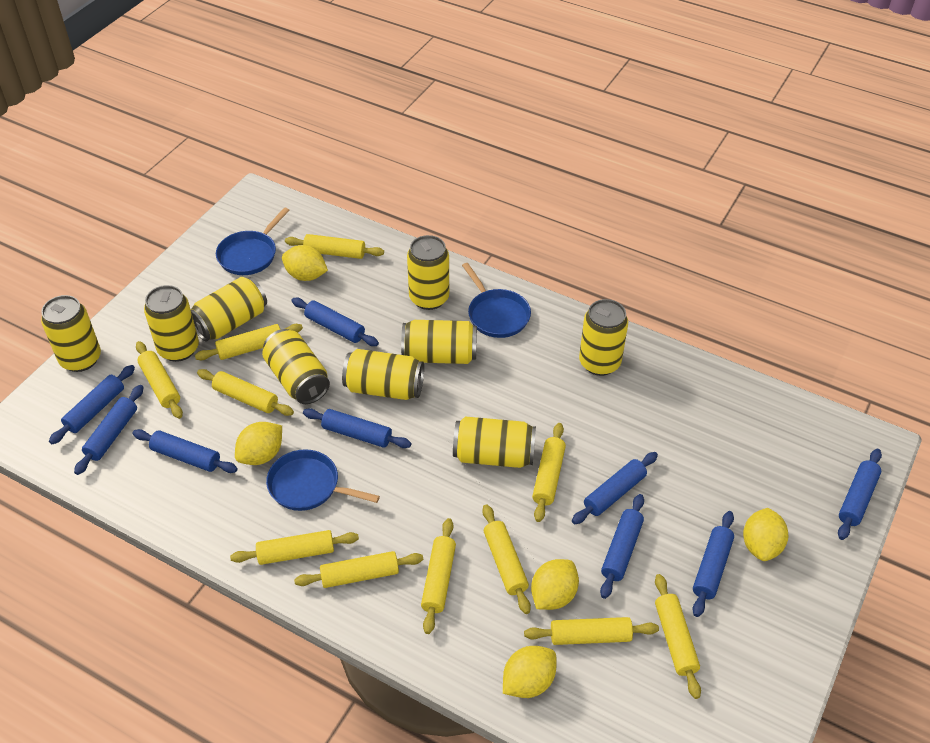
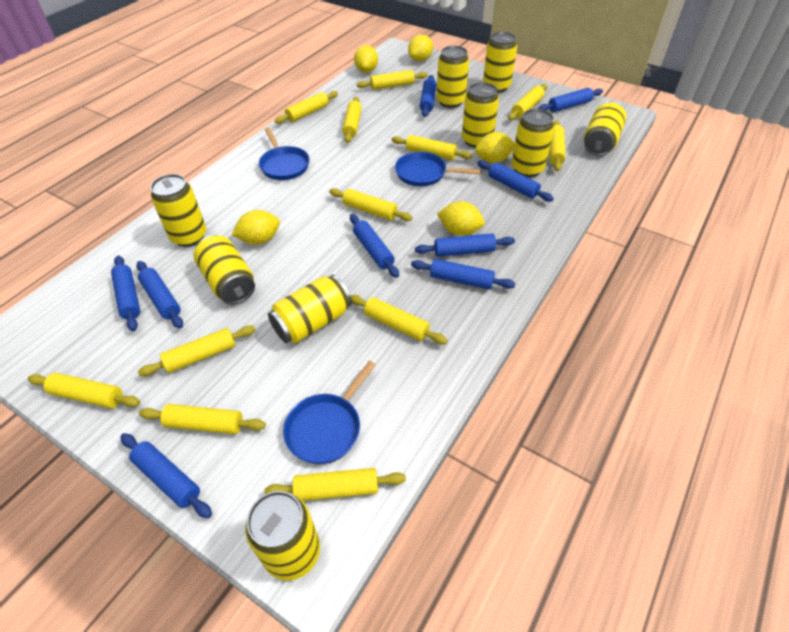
yellow rolling pin: 11 -> 12

